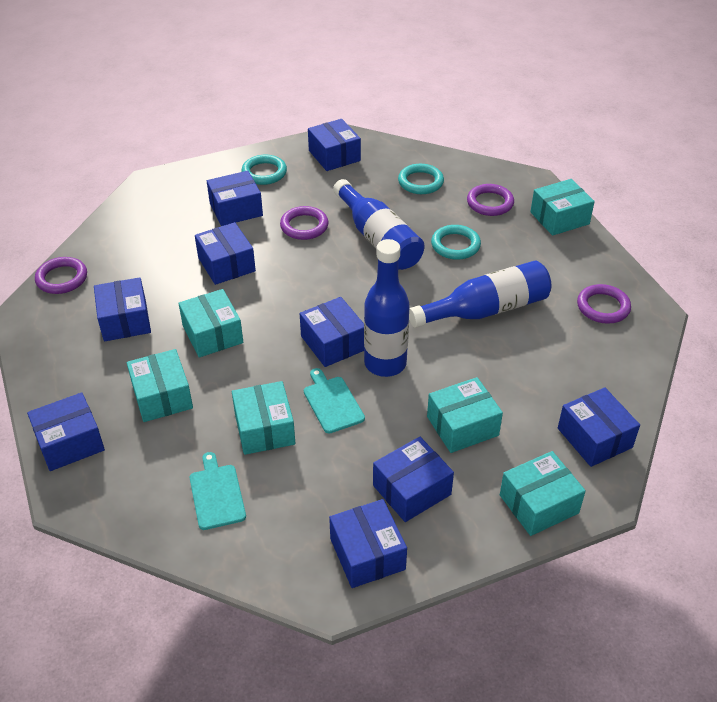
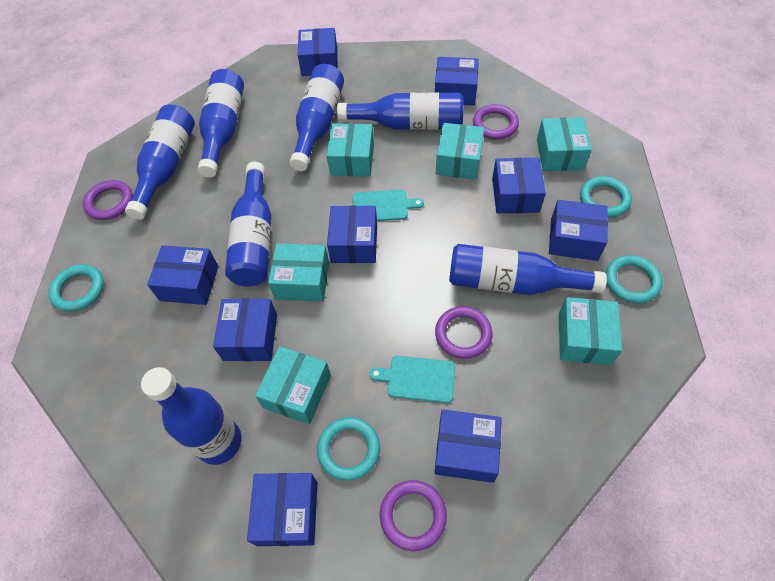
blue bottle: 3 -> 7
turquoise ring: 3 -> 4

